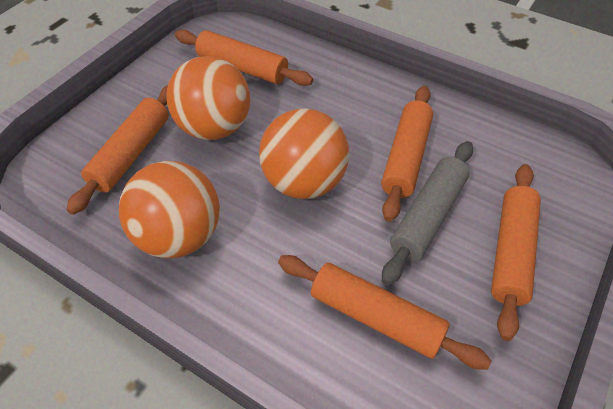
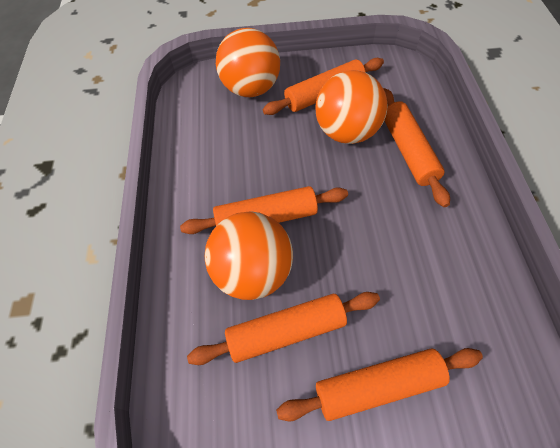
grey rolling pin: 1 -> 0

